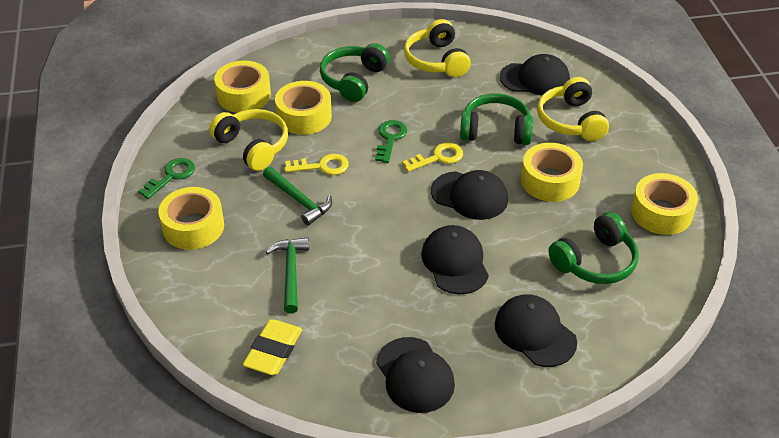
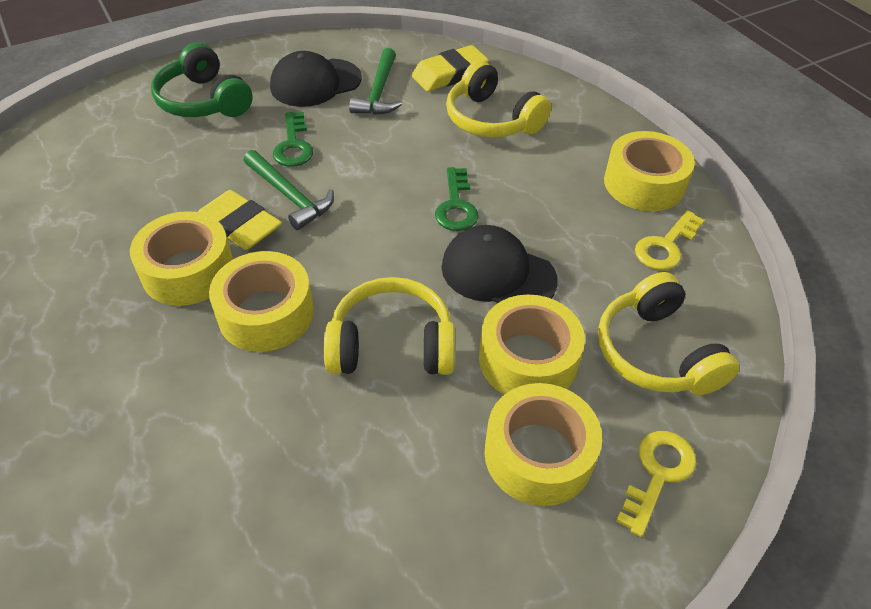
black cap: 5 -> 2
green headphones: 3 -> 1
yellow eraser: 1 -> 2

